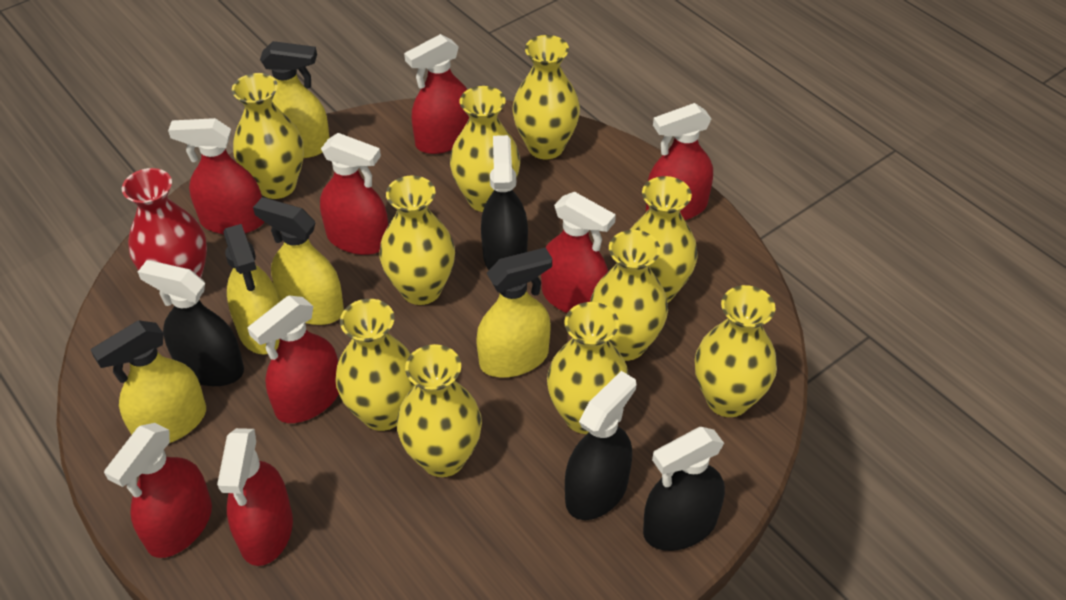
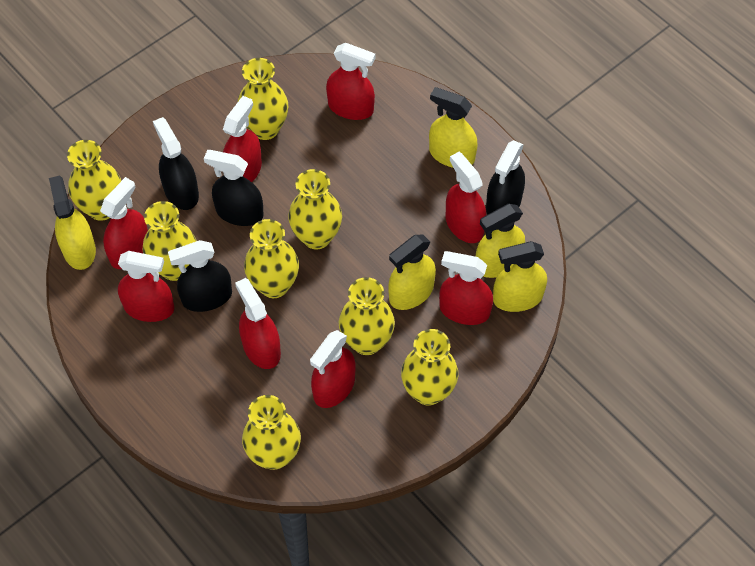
red vase: 1 -> 0
yellow vase: 10 -> 8

